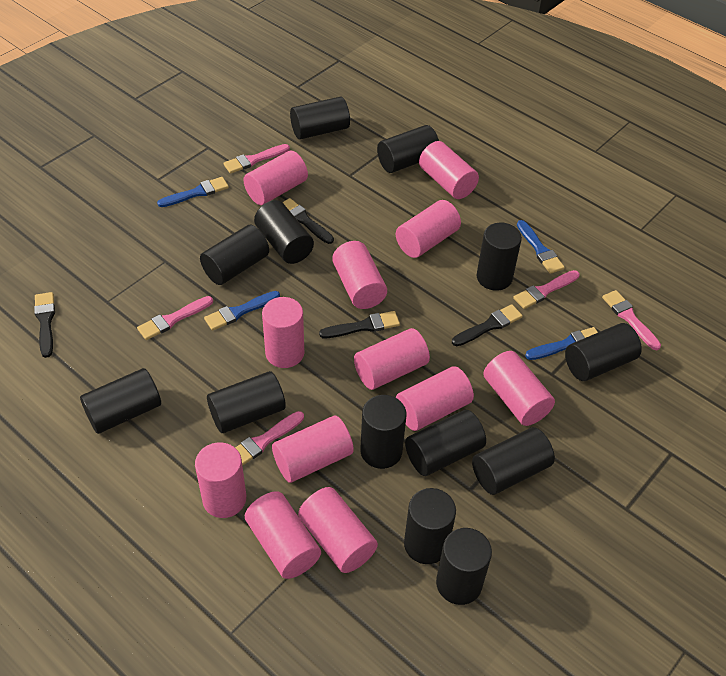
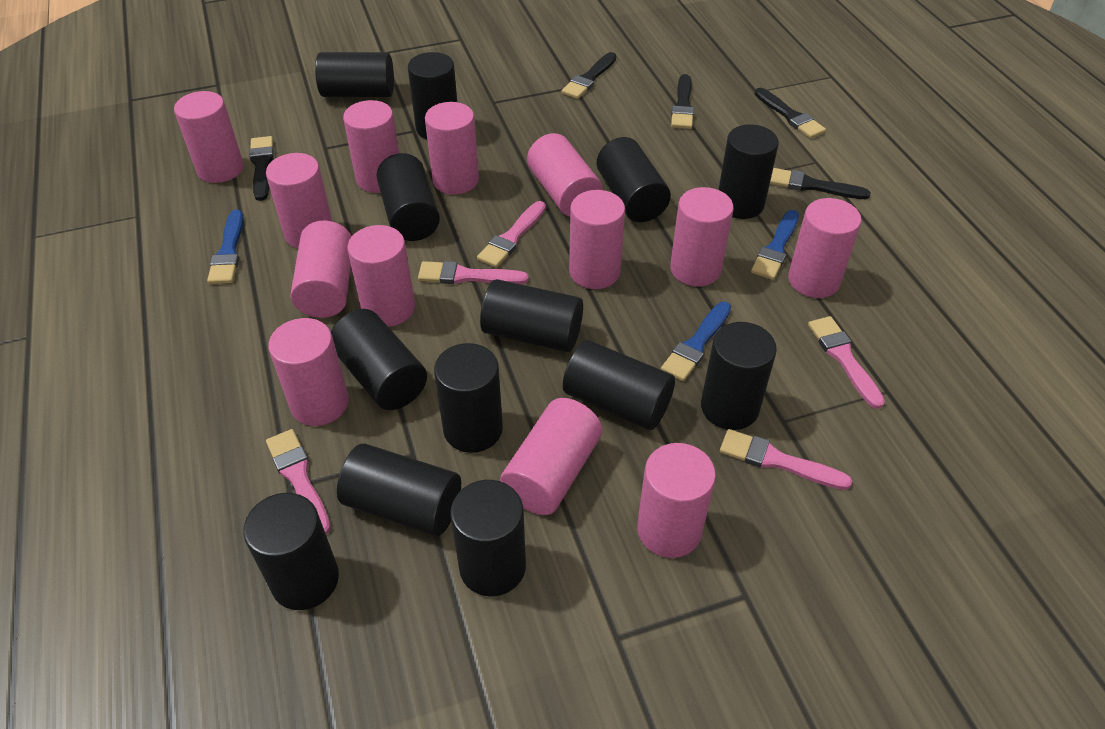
black brush: 4 -> 5
blue brush: 4 -> 3
pink cylinder: 12 -> 13

